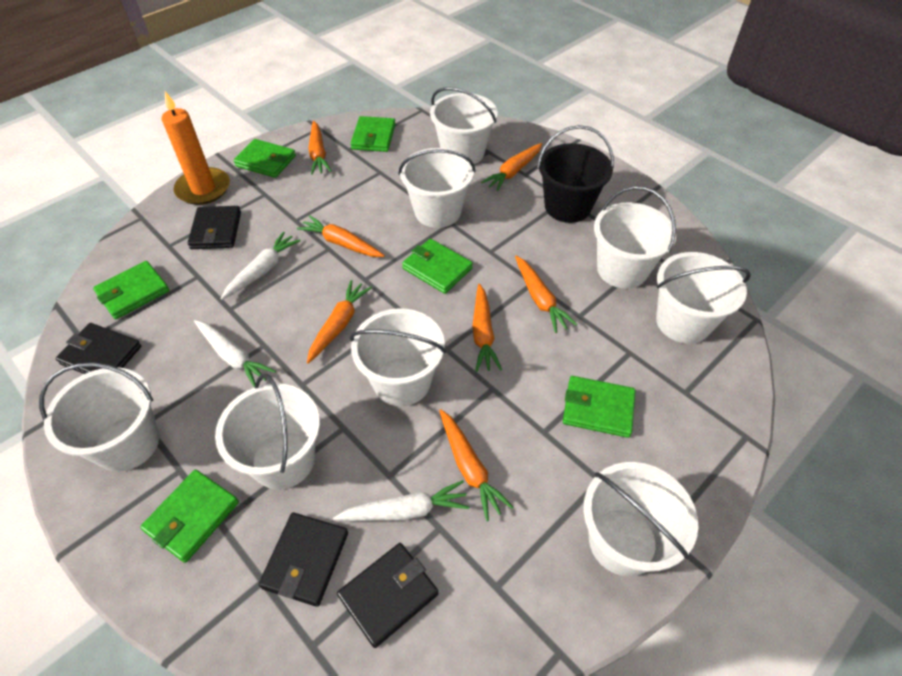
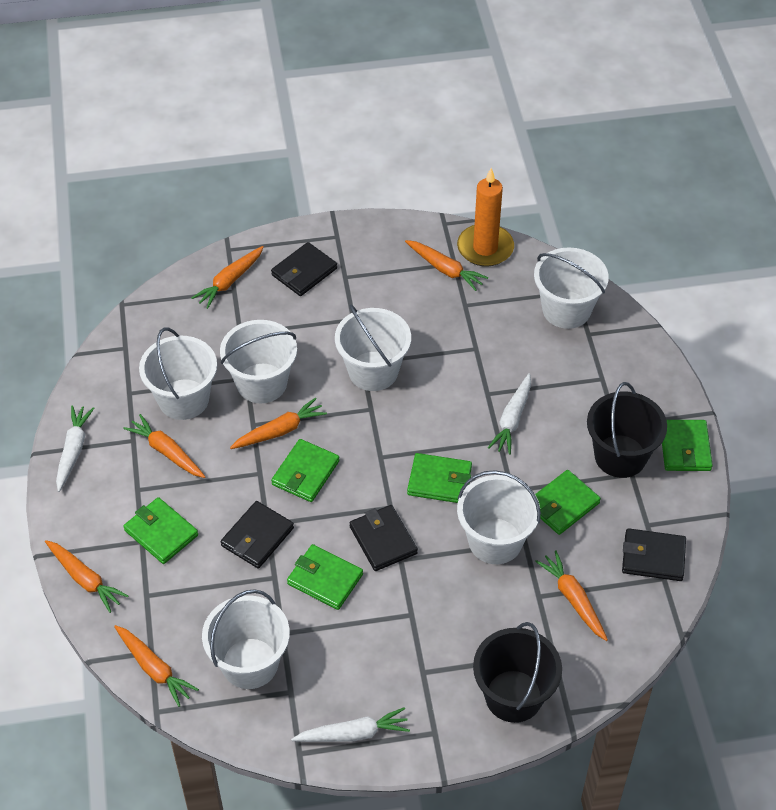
black bucket: 1 -> 2
white bucket: 8 -> 6

